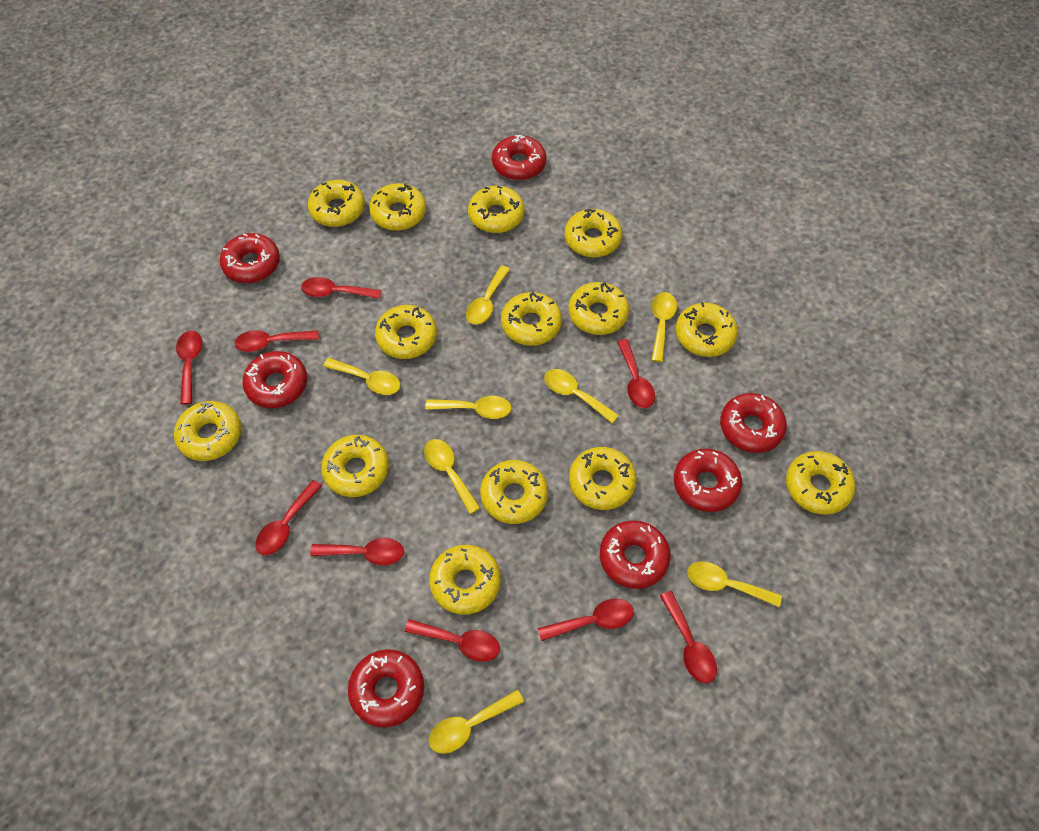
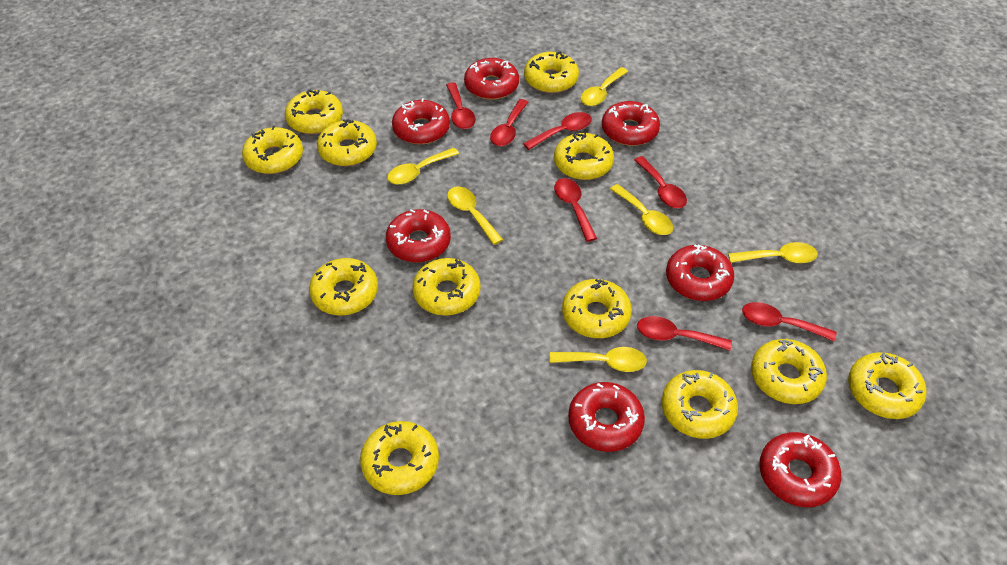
red spoon: 9 -> 7
yellow donut: 14 -> 12
yellow spoon: 8 -> 6

